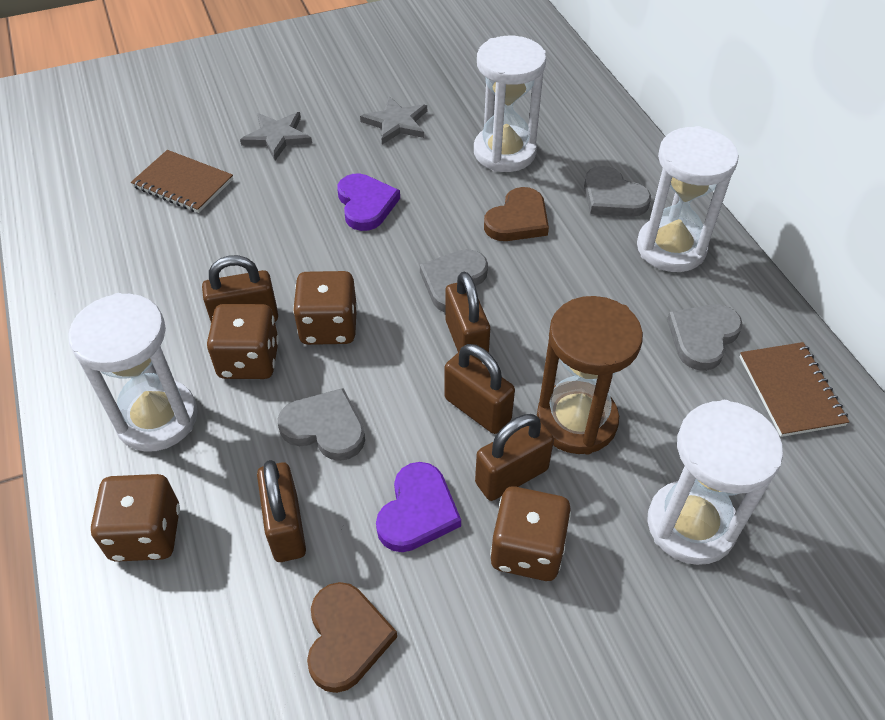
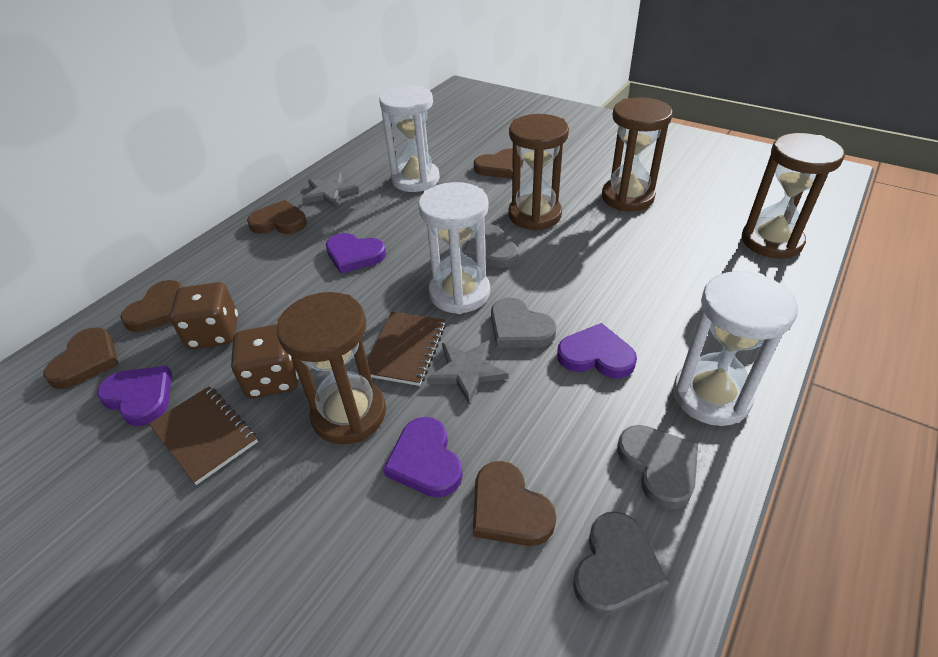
brown dice: 4 -> 2
brown heart: 2 -> 5
brown hourglass: 1 -> 4
brown padlock: 5 -> 0
purple heart: 2 -> 4
white hourglass: 4 -> 3

